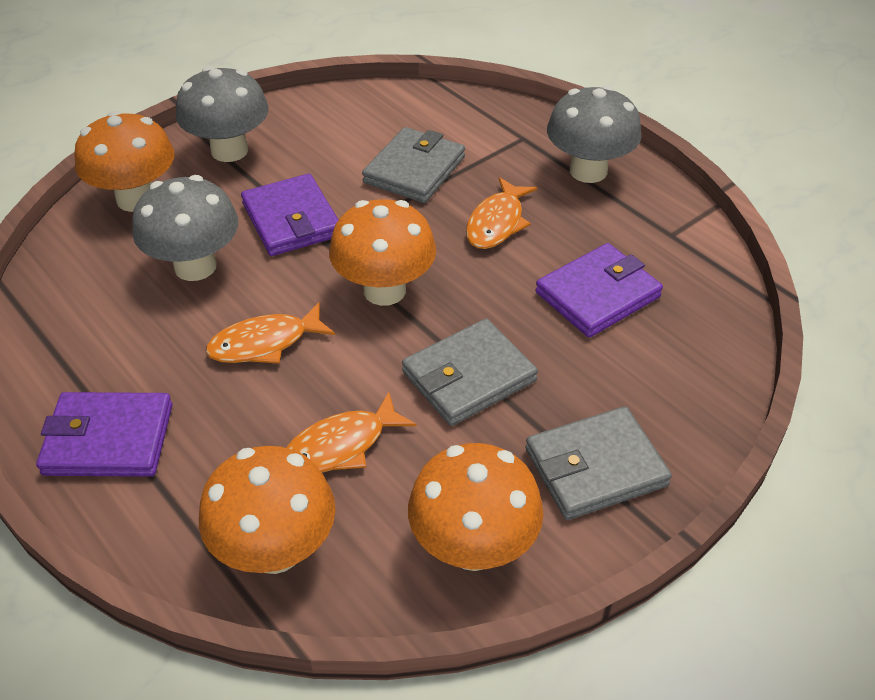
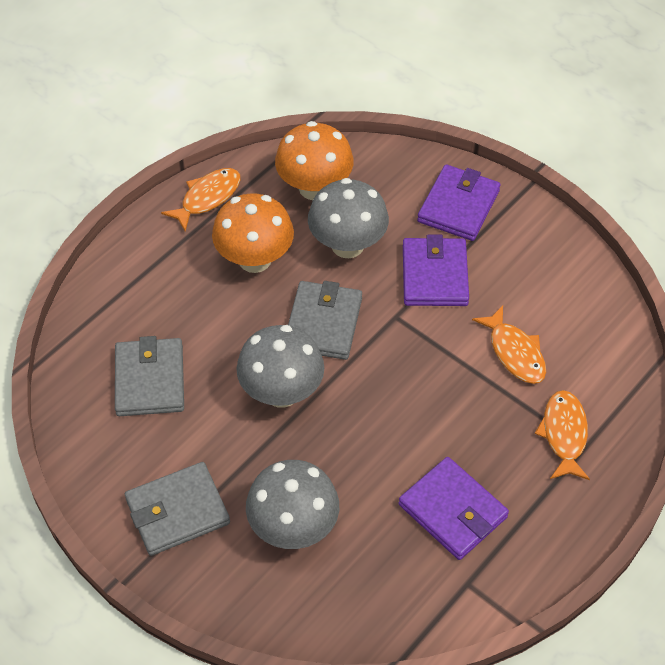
orange mushroom: 4 -> 2

